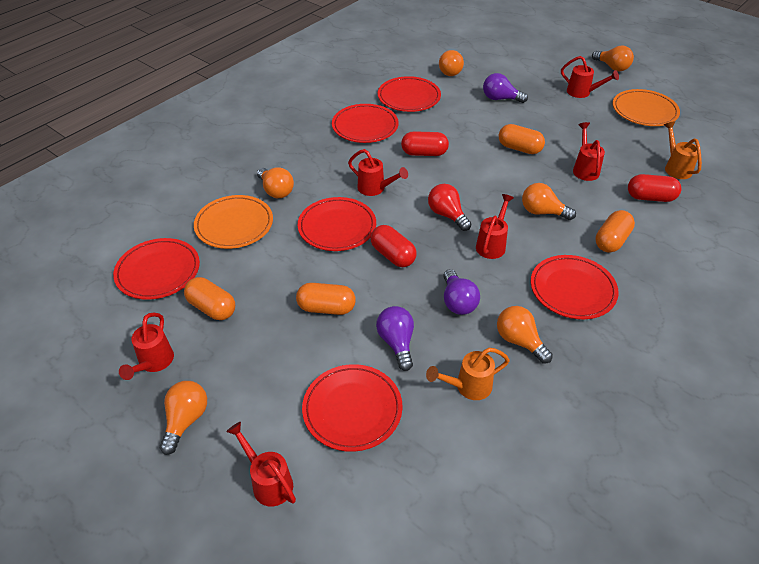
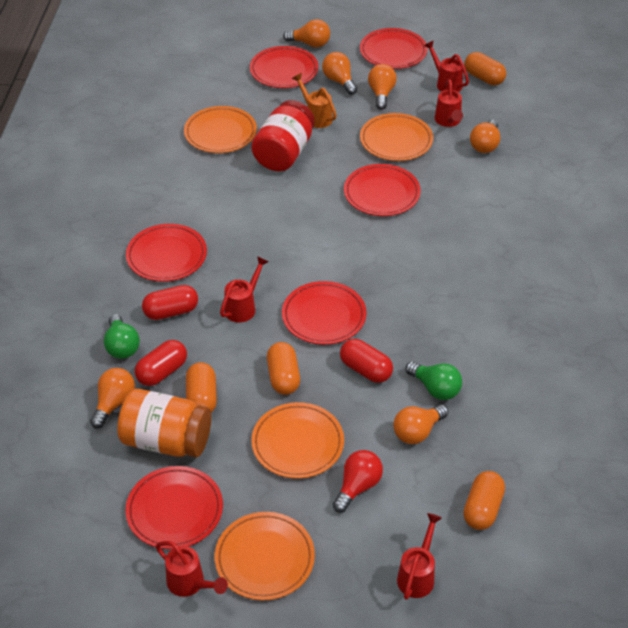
green light bulb: 0 -> 2
orange jar: 0 -> 1
orange plate: 2 -> 4
orange watering can: 2 -> 1
purple light bulb: 3 -> 0
red jar: 0 -> 1
red watering can: 6 -> 5

